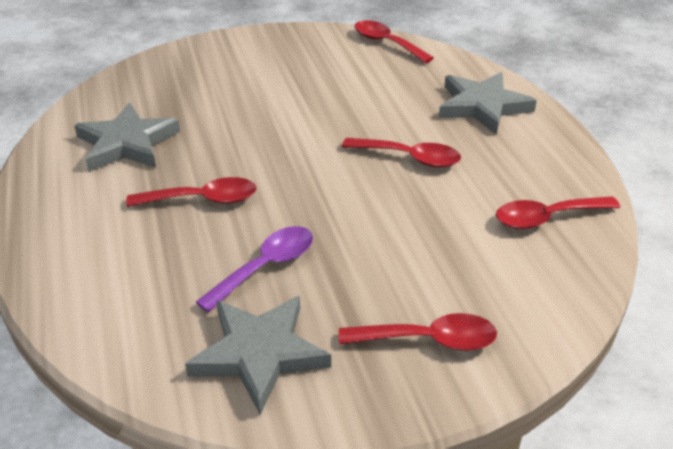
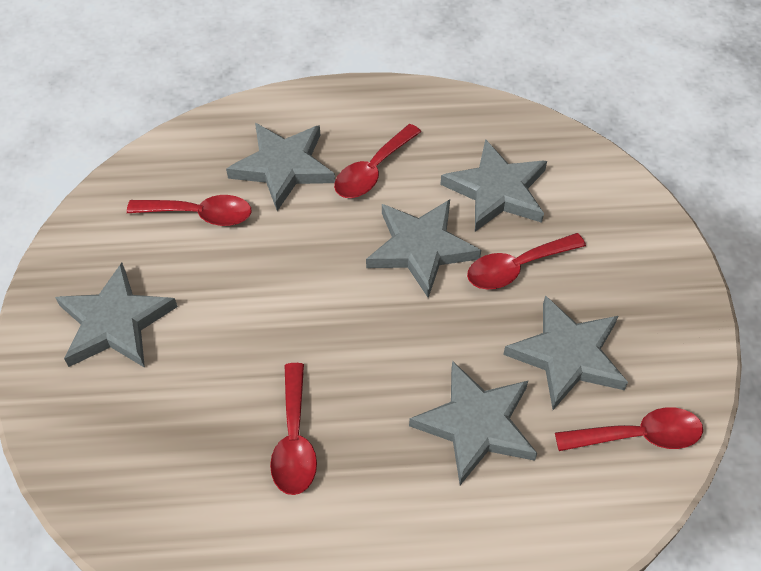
grey star: 3 -> 6
purple spoon: 1 -> 0

